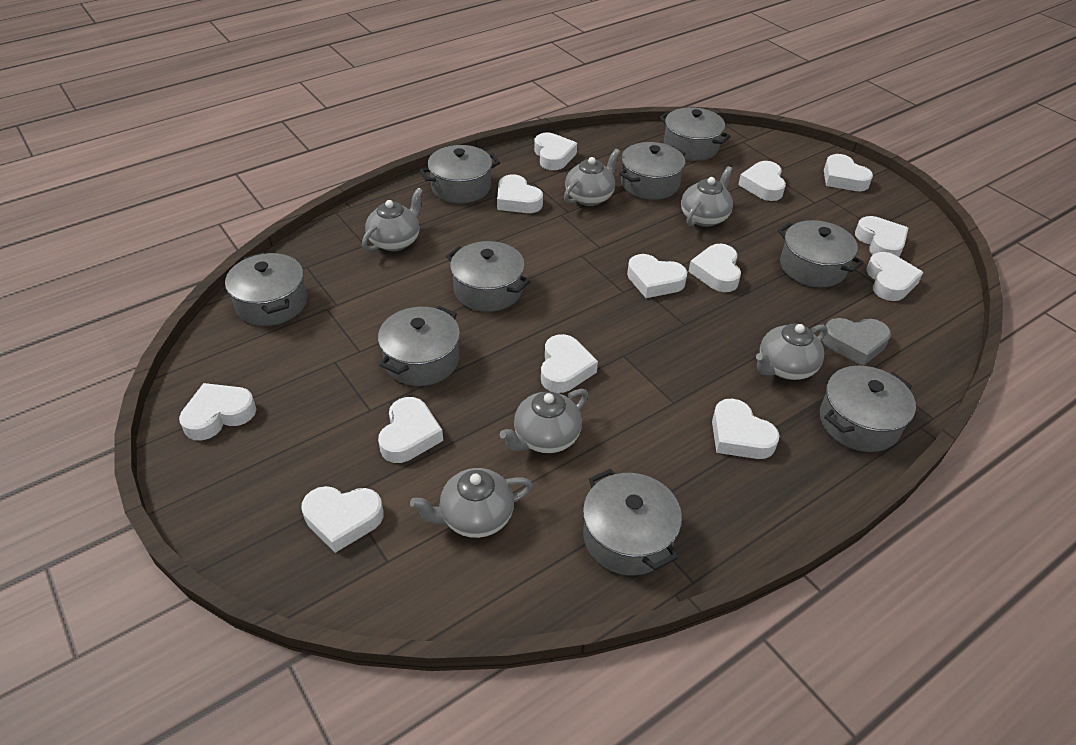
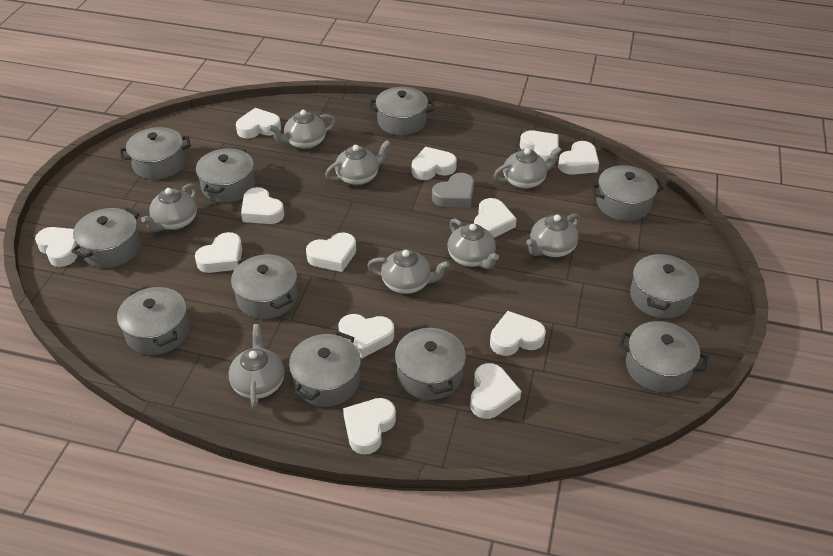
grey pot: 9 -> 11
grey teapot: 6 -> 8

